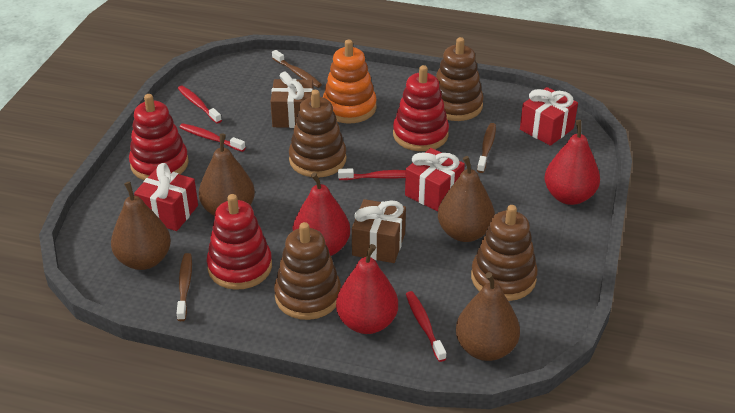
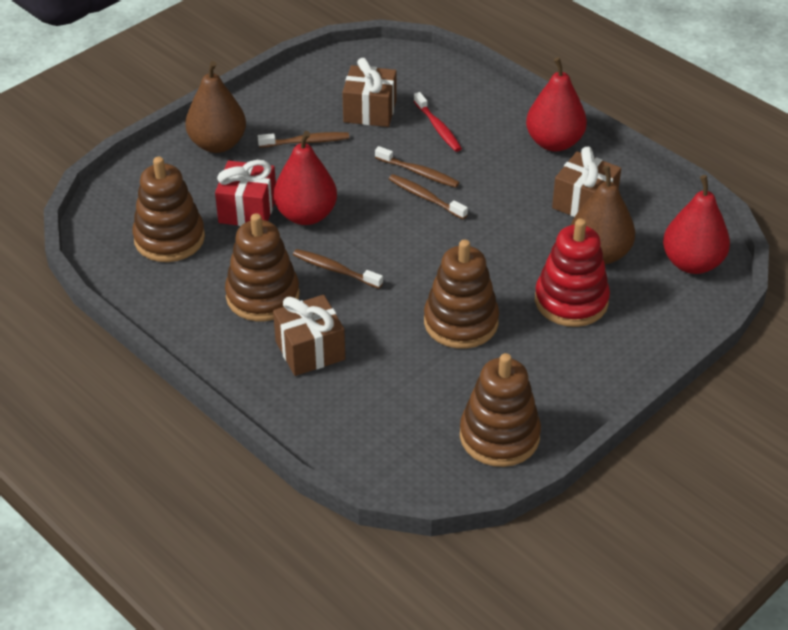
brown gift: 2 -> 3
brown pear: 4 -> 2
brown toothbrush: 3 -> 4
orange stacking toy: 1 -> 0
red gift: 3 -> 1
red stacking toy: 3 -> 1
red toothbrush: 4 -> 1

